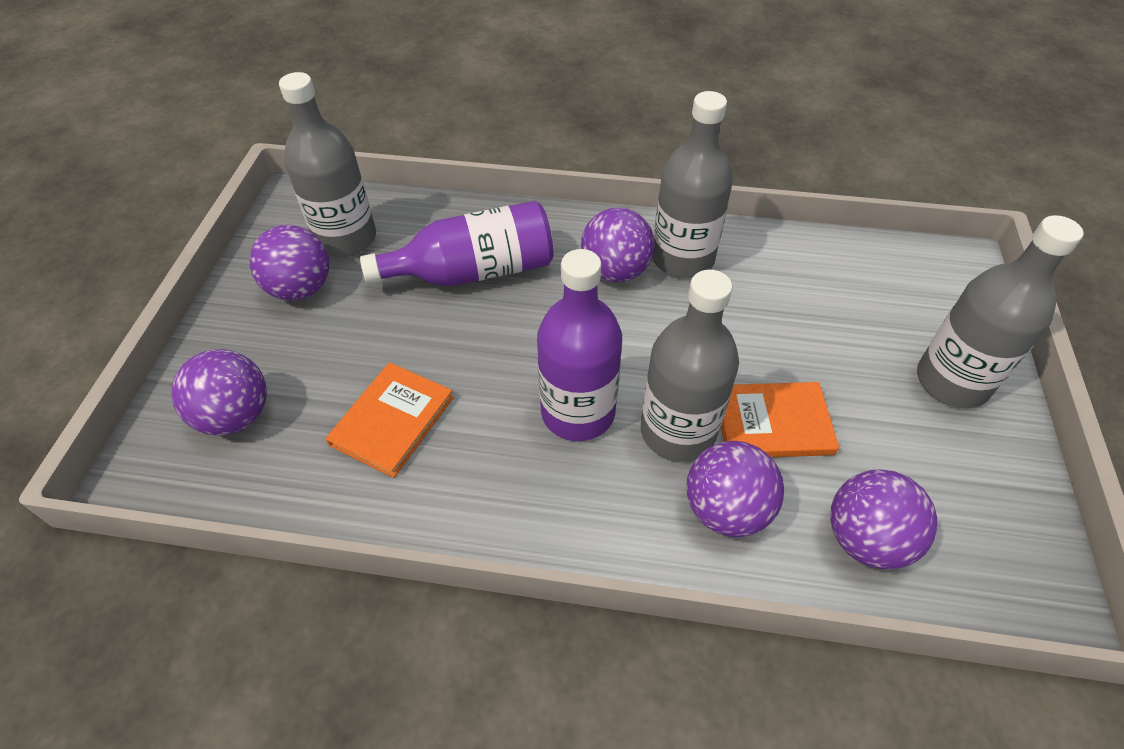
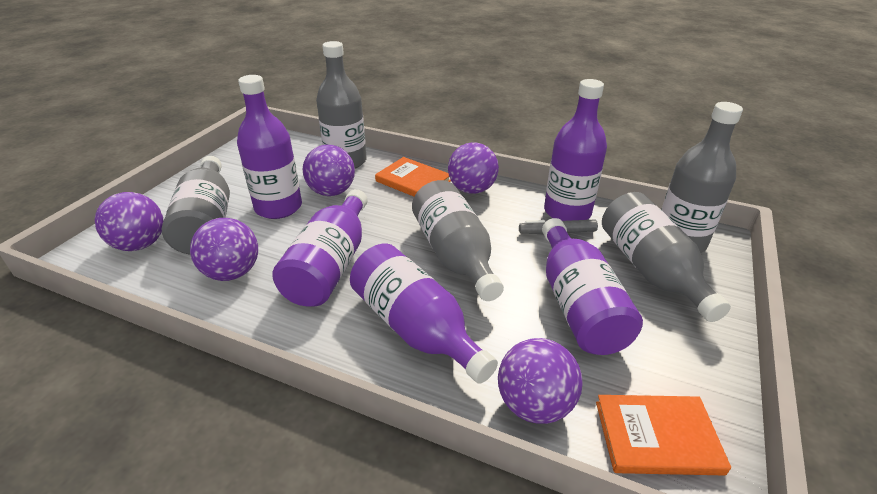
grey bottle: 4 -> 5
grey marker: 0 -> 1
purple bottle: 2 -> 5

